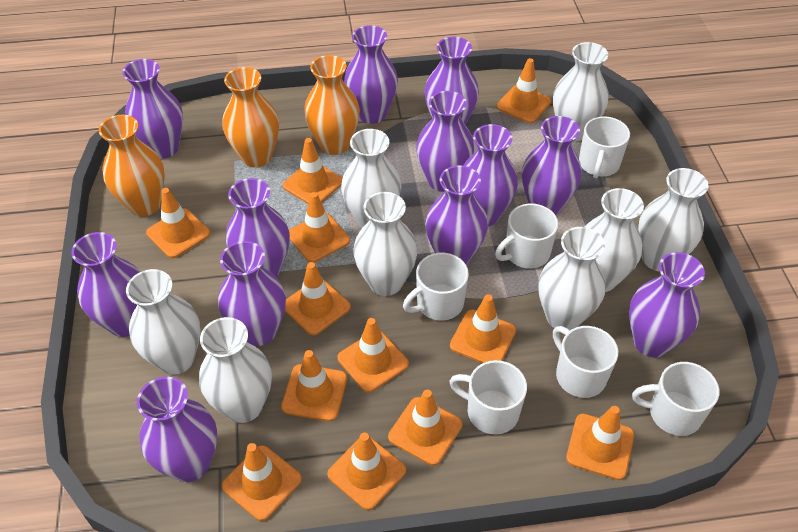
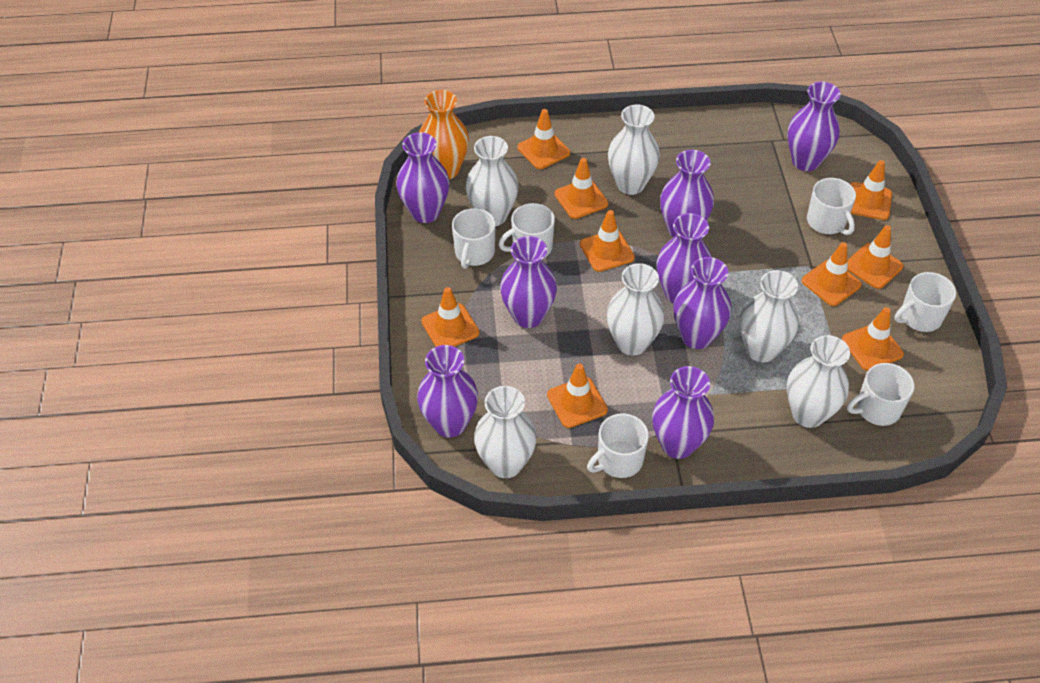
orange traffic cone: 12 -> 9
orange vase: 3 -> 1
purple vase: 12 -> 8
white vase: 8 -> 6

